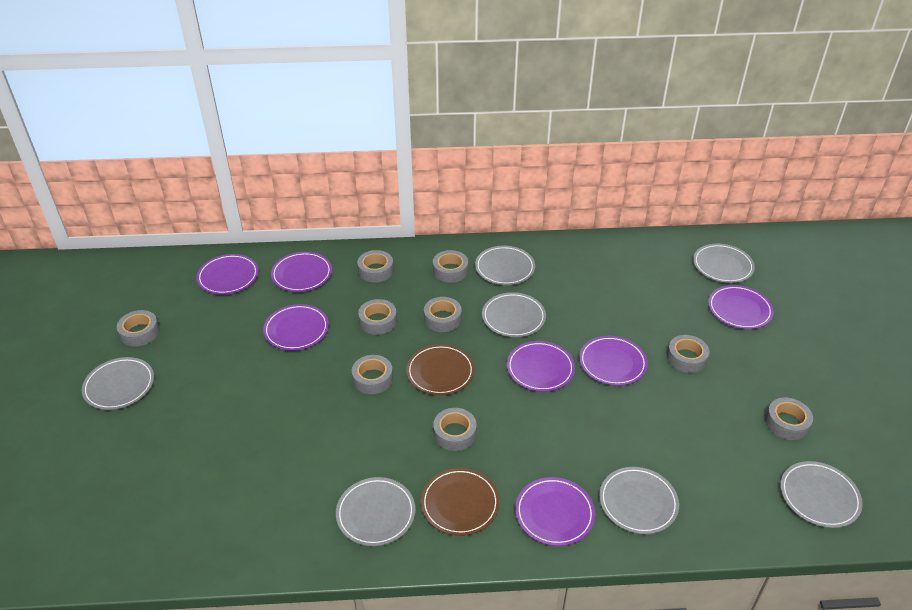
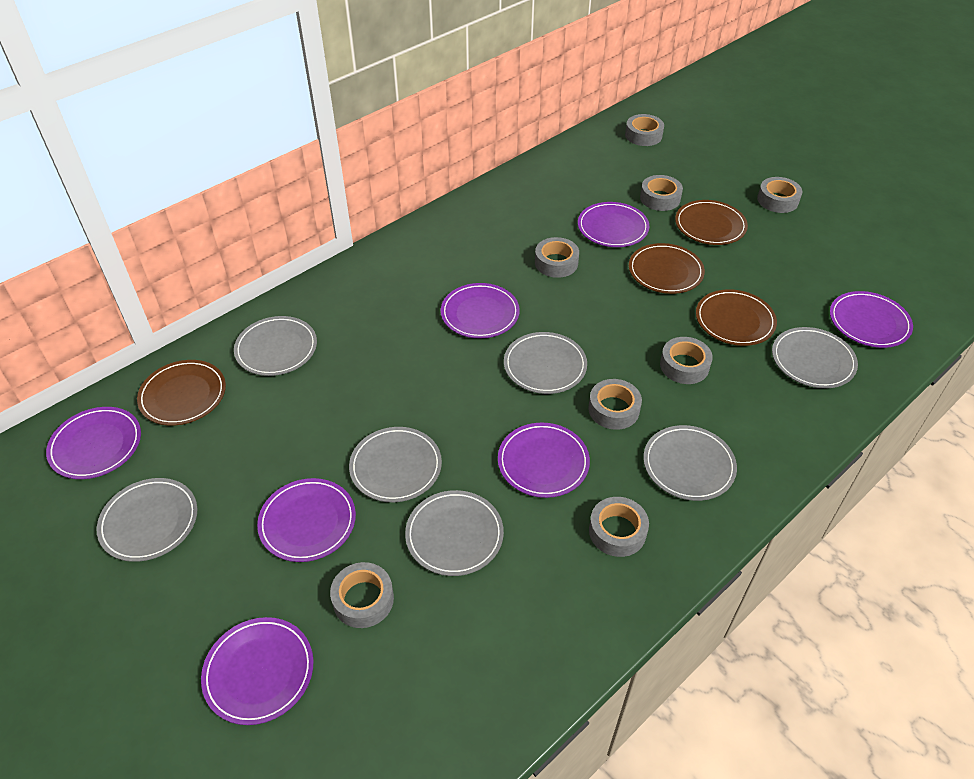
brown plate: 2 -> 4
grey tape: 9 -> 8

